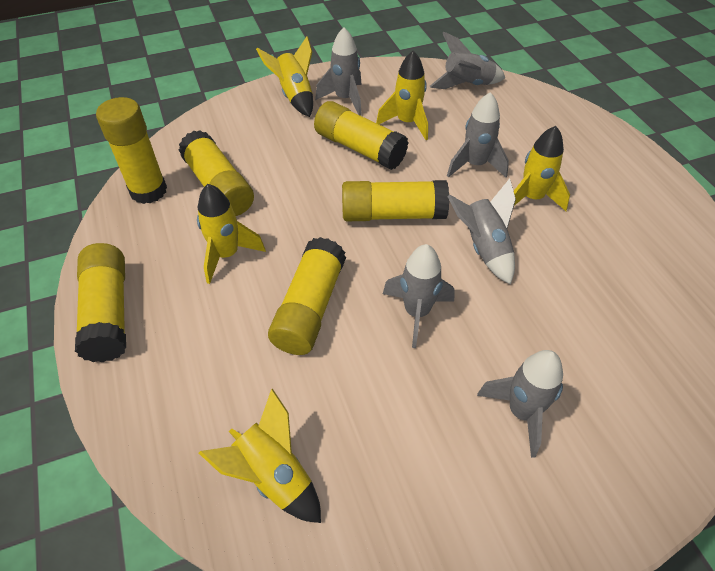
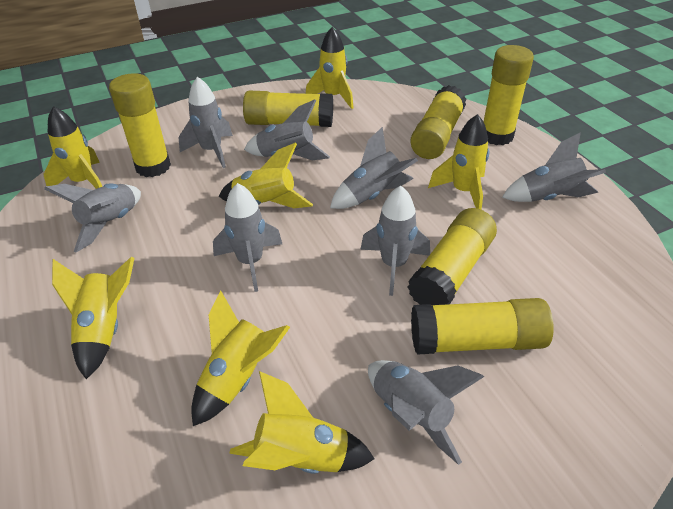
grey rocket: 6 -> 8
yellow rocket: 5 -> 7

